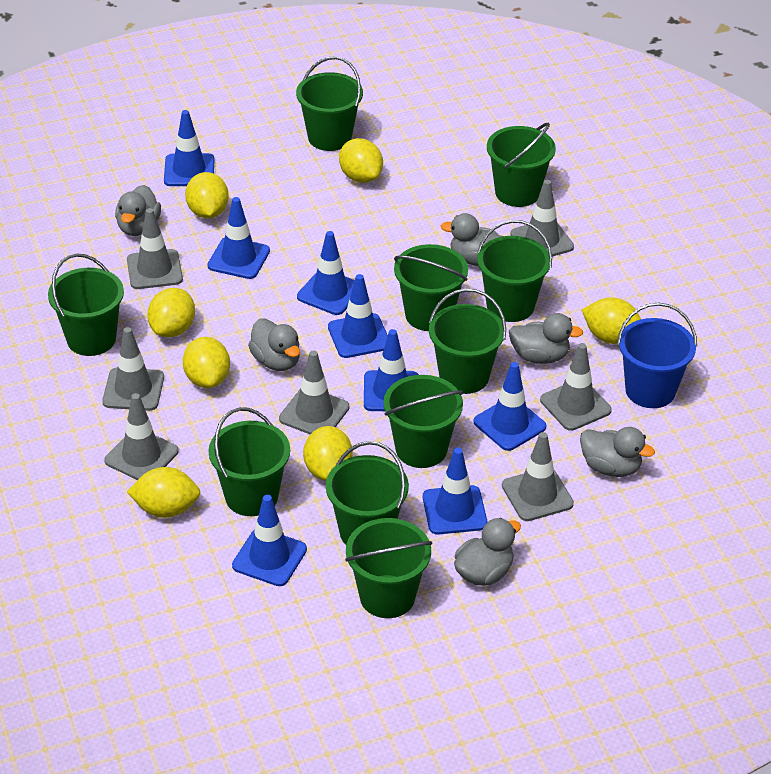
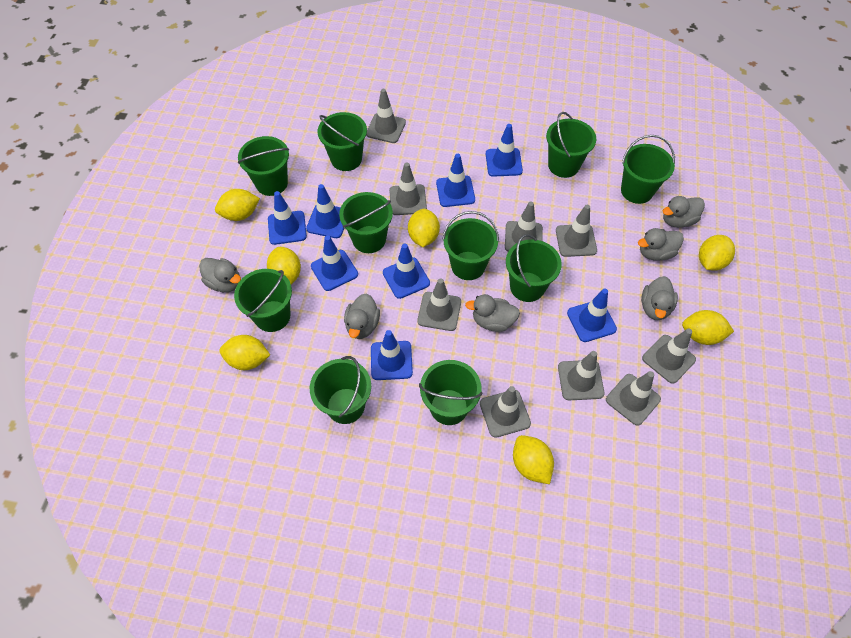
blue bucket: 1 -> 0
grey traffic cone: 7 -> 9

